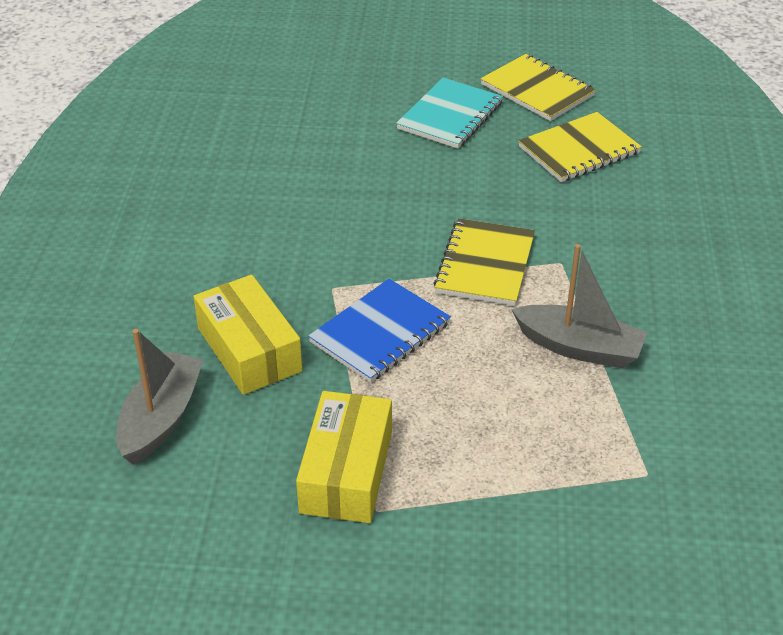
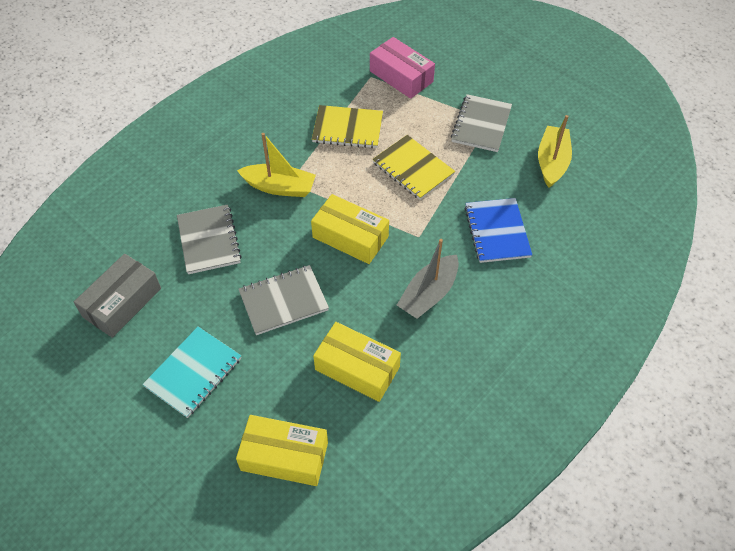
grey boat: 2 -> 1
grey box: 0 -> 1
grey notebook: 0 -> 3
pink box: 0 -> 1
yellow boat: 0 -> 2
yellow box: 2 -> 3
yellow notebook: 3 -> 2

